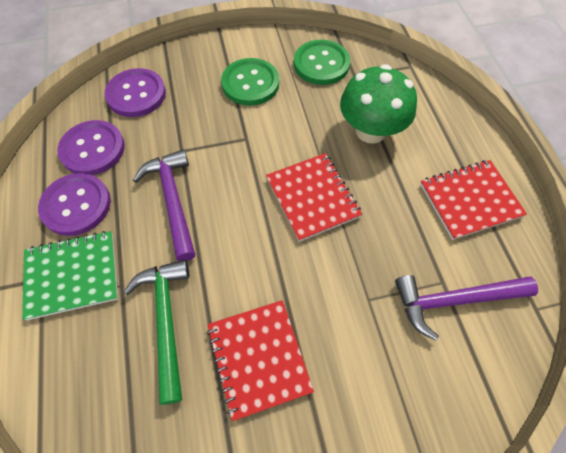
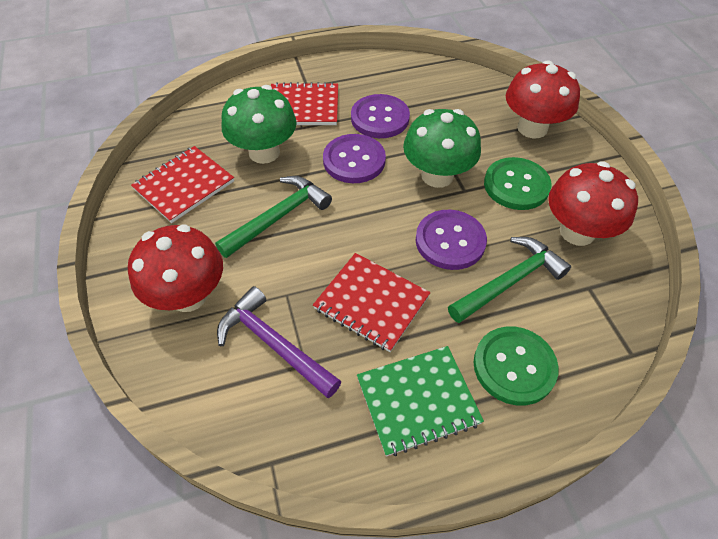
green hammer: 1 -> 2
green mushroom: 1 -> 2
purple hammer: 2 -> 1
red mushroom: 0 -> 3

